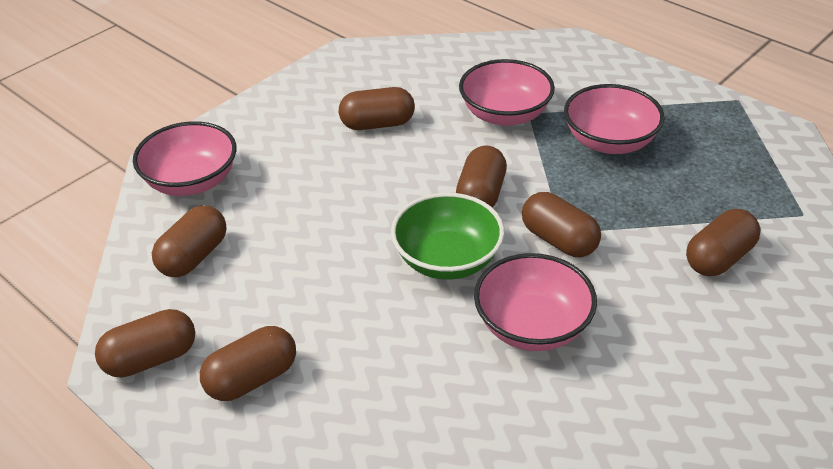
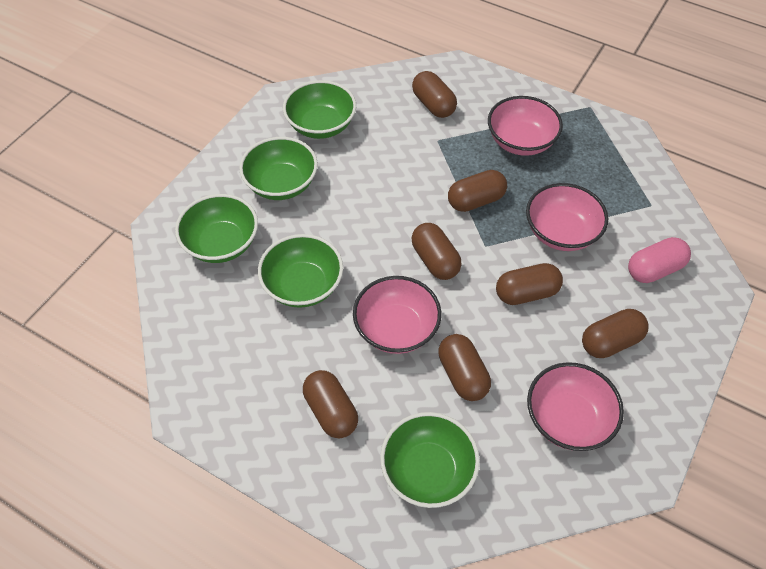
green bowl: 1 -> 5
pink capsule: 0 -> 1

